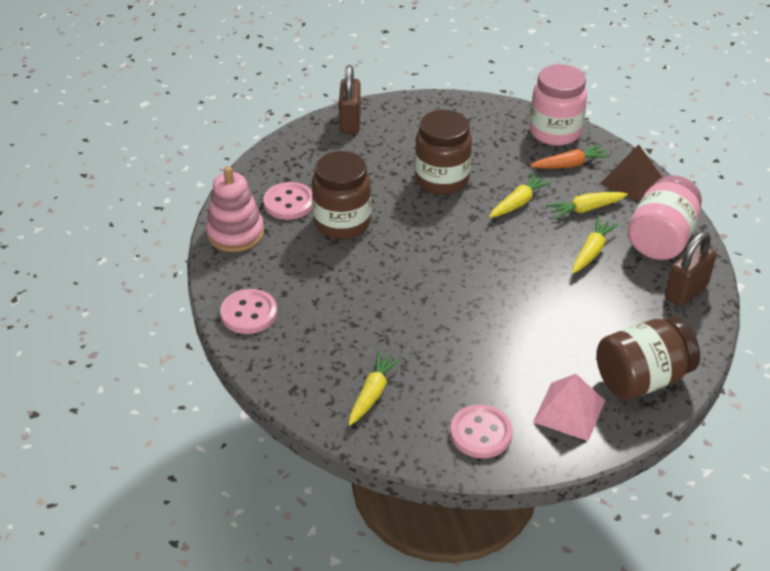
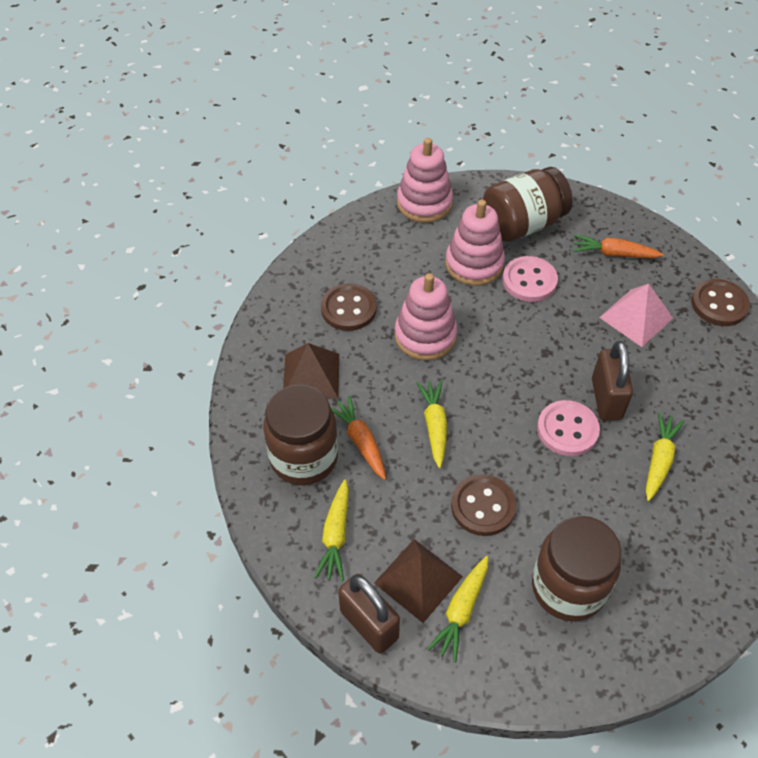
brown button: 0 -> 3
brown pyramid: 1 -> 2
orange carrot: 1 -> 2
pink button: 3 -> 2
pink jar: 2 -> 0
pink stacking toy: 1 -> 3

